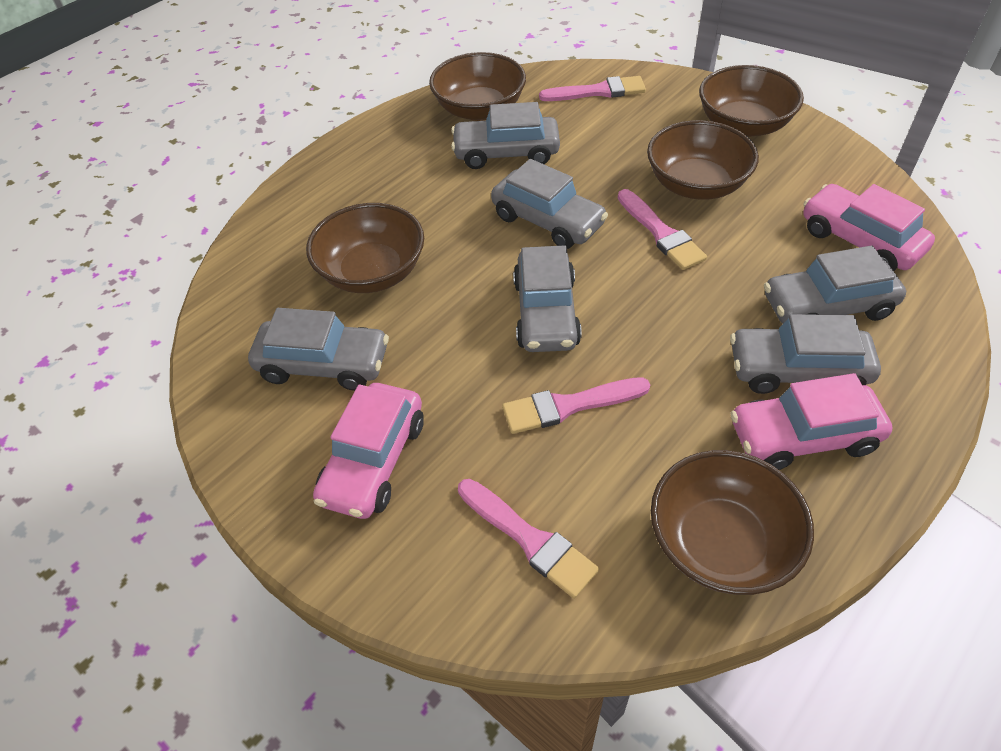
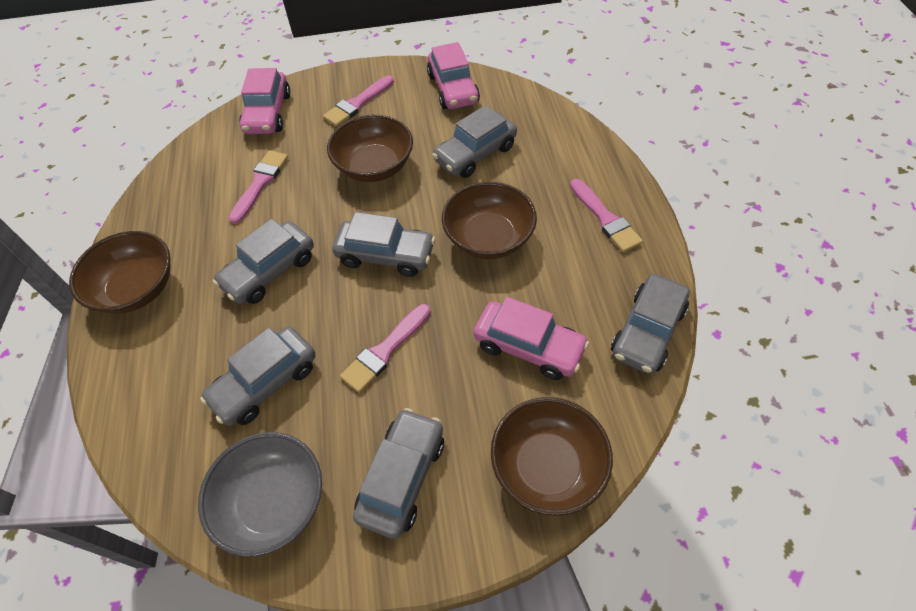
brown bowl: 5 -> 4
grey bowl: 0 -> 1

